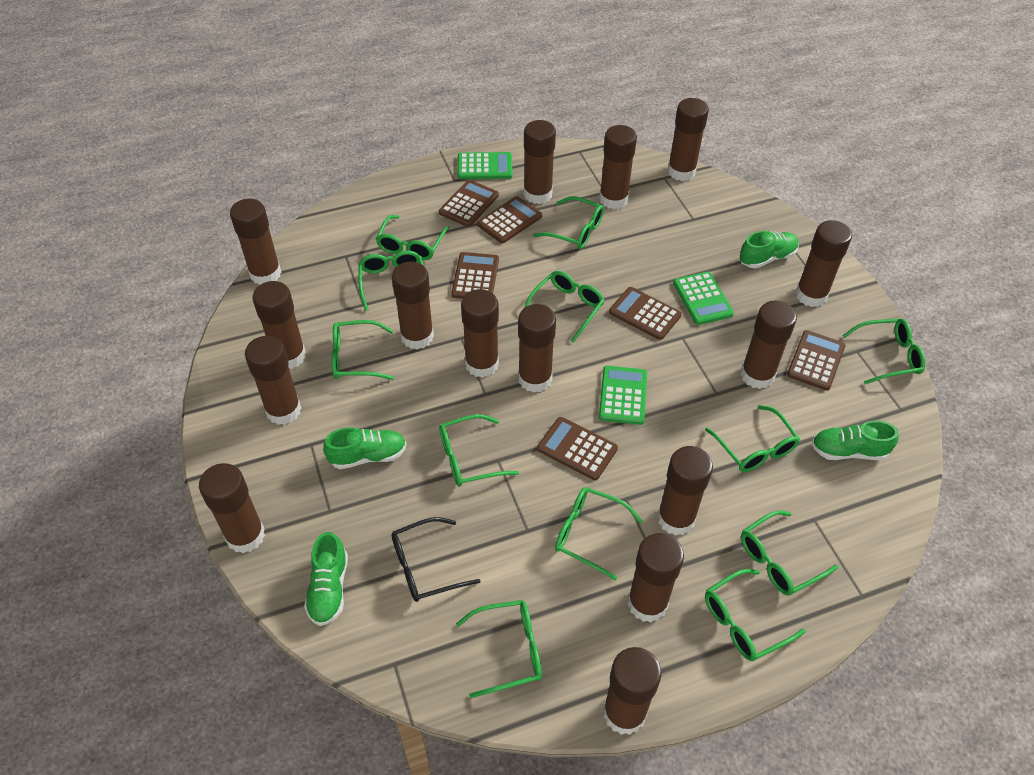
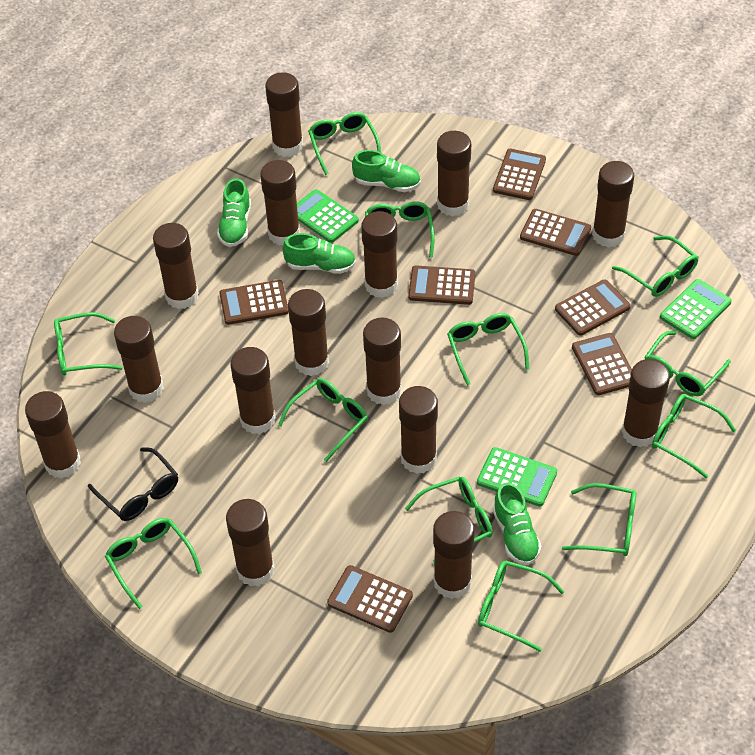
brown calculator: 6 -> 7

